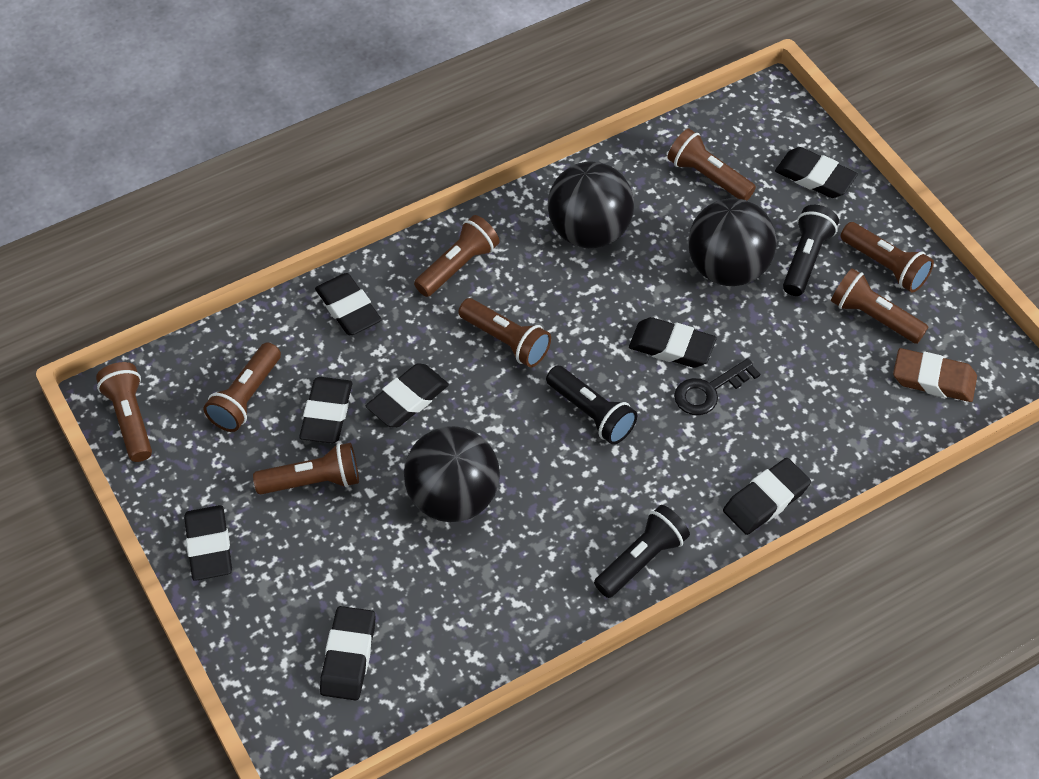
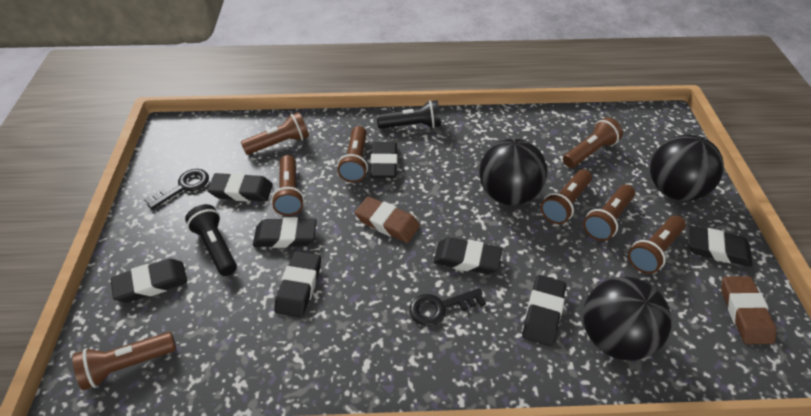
black flashlight: 3 -> 2
black key: 1 -> 2
brown eraser: 1 -> 2

